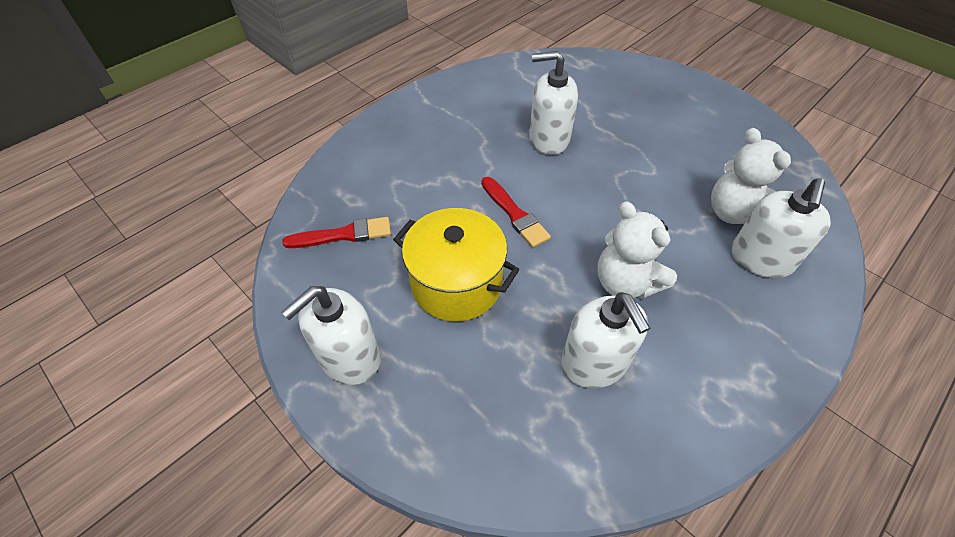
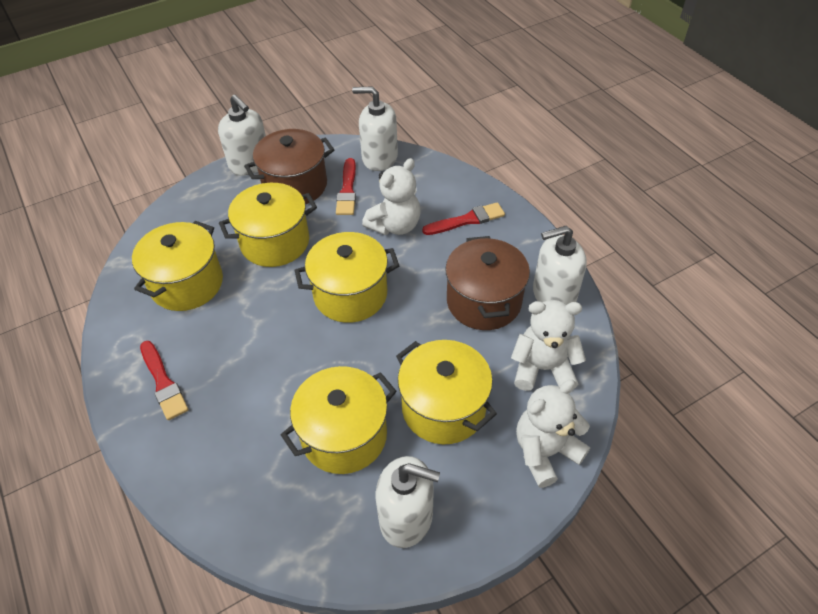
brown pot: 0 -> 2
red brush: 2 -> 3
white teddy bear: 2 -> 3
yellow pot: 1 -> 5

